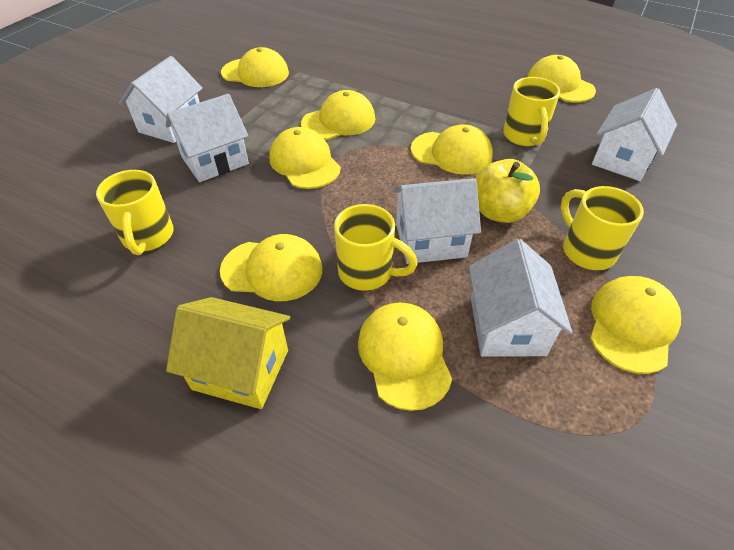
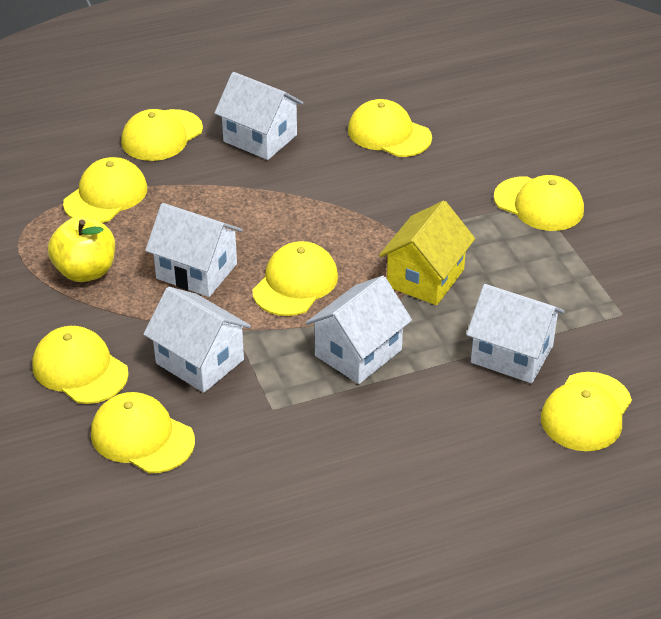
yellow mug: 4 -> 0

